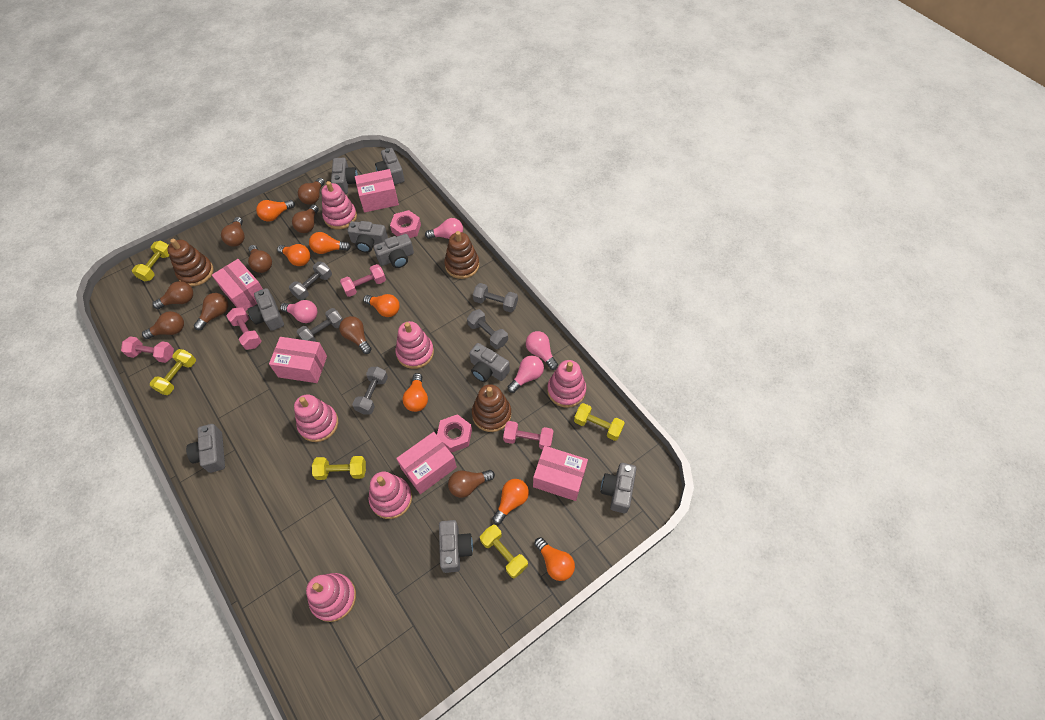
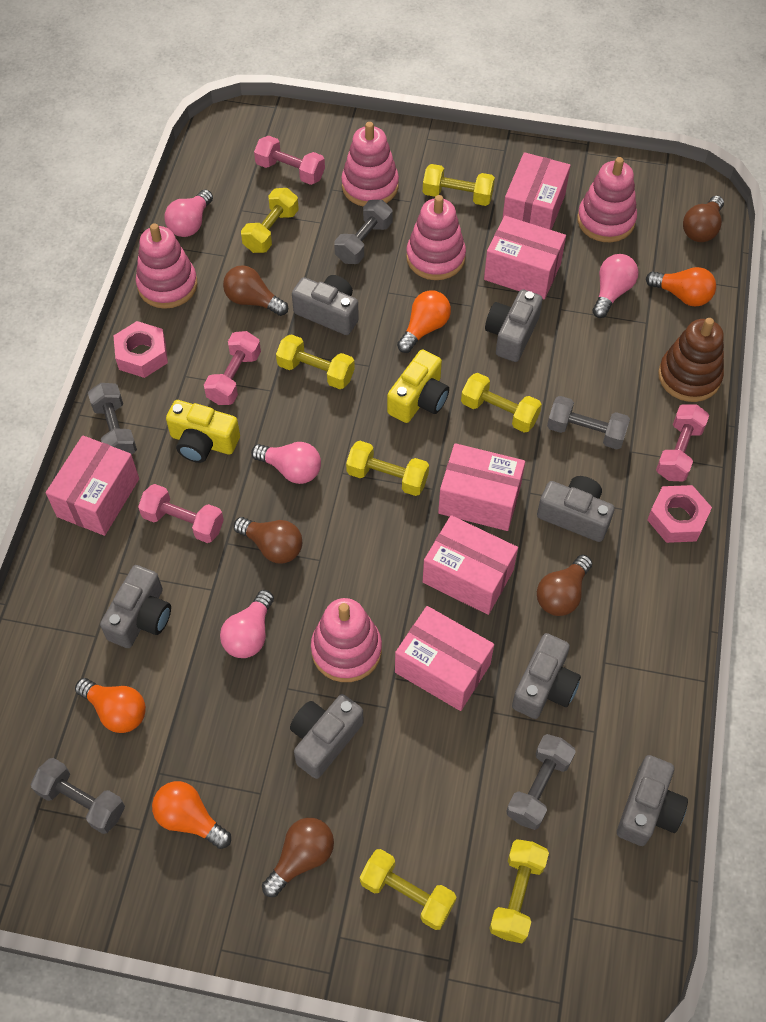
brown light bulb: 9 -> 5
brown stacking toy: 3 -> 1
grey camera: 9 -> 7
orange light bulb: 7 -> 4
pink box: 5 -> 6
pink stacking toy: 6 -> 5
yellow camera: 0 -> 2
yellow dumbbell: 5 -> 7

